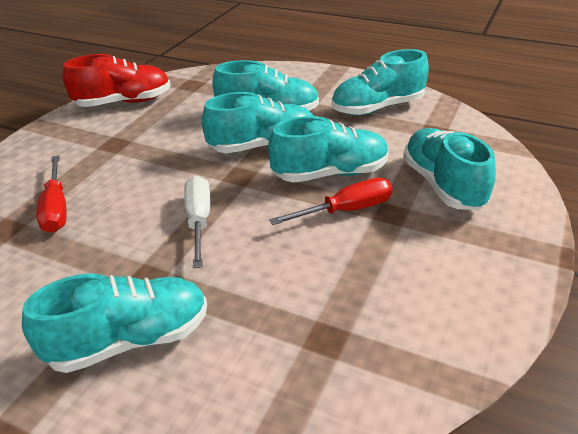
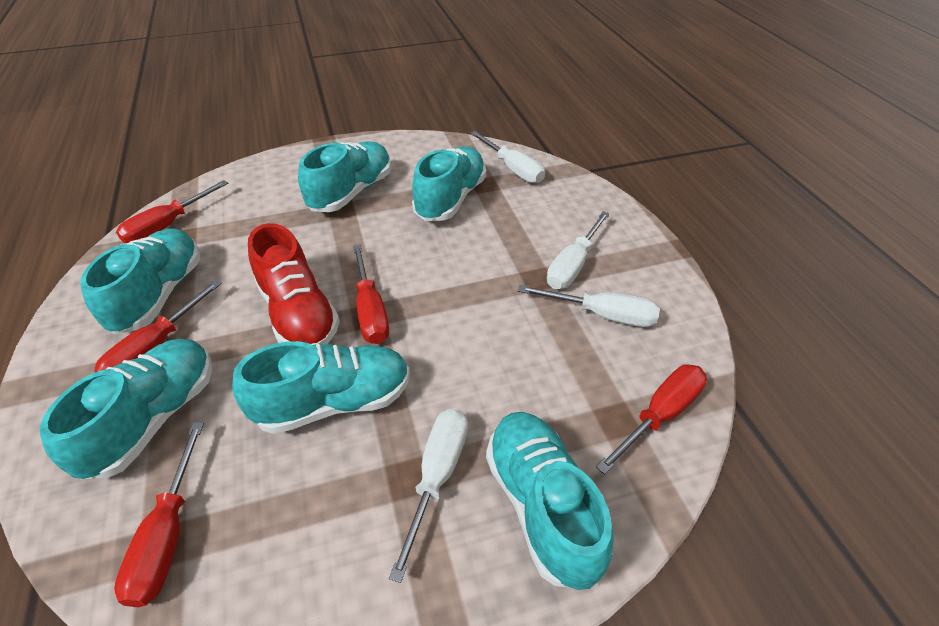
red screwdriver: 2 -> 5
white screwdriver: 1 -> 4

